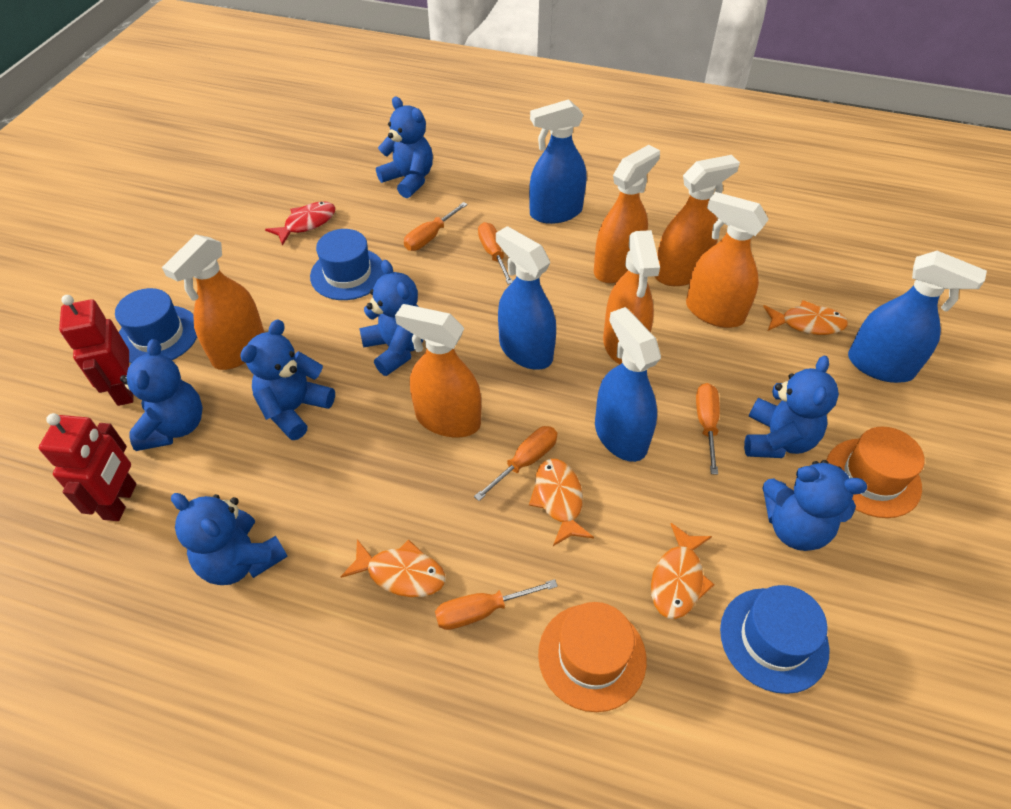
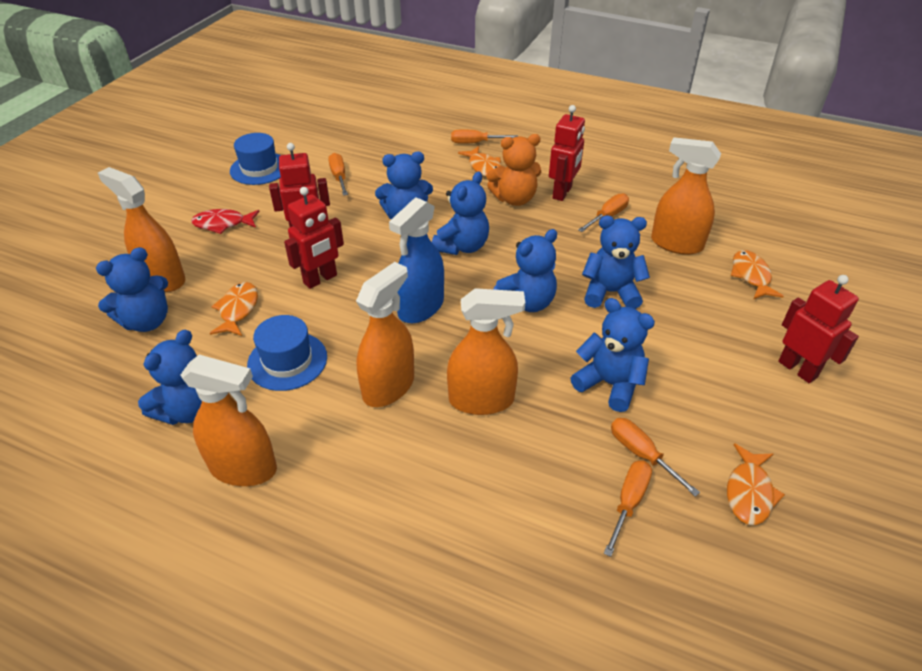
blue hat: 3 -> 2
blue spray bottle: 4 -> 1
orange hat: 2 -> 0
orange spray bottle: 6 -> 5
orange teddy bear: 0 -> 1
red robot: 2 -> 4

